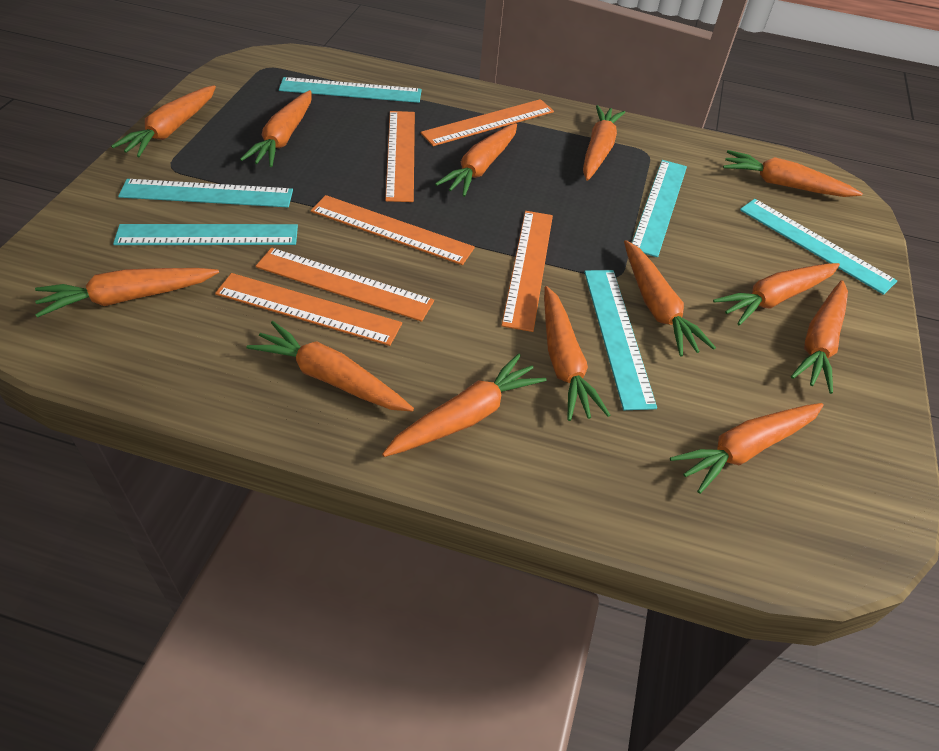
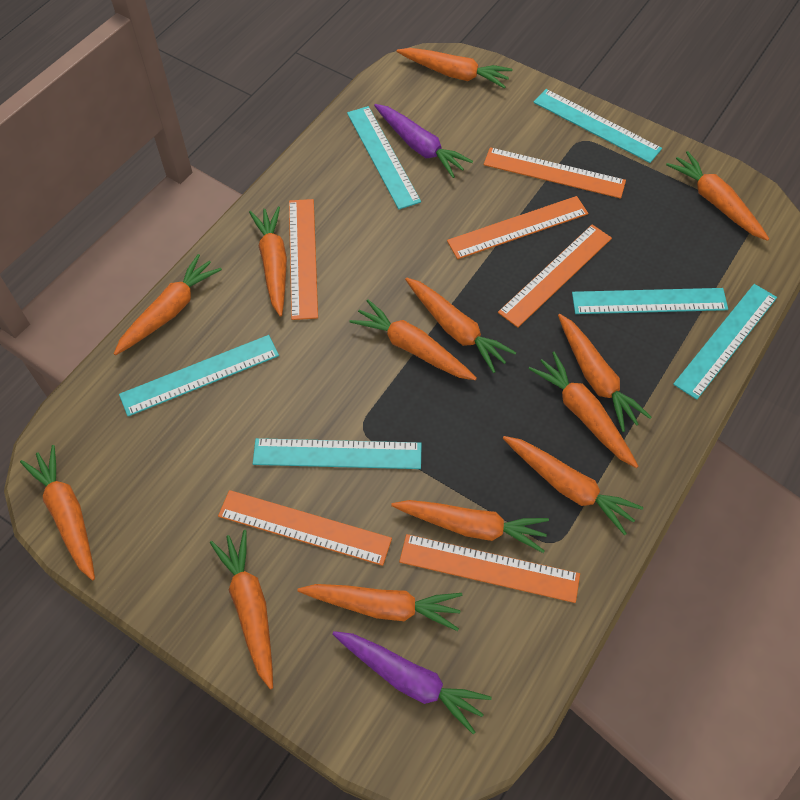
purple carrot: 0 -> 2

